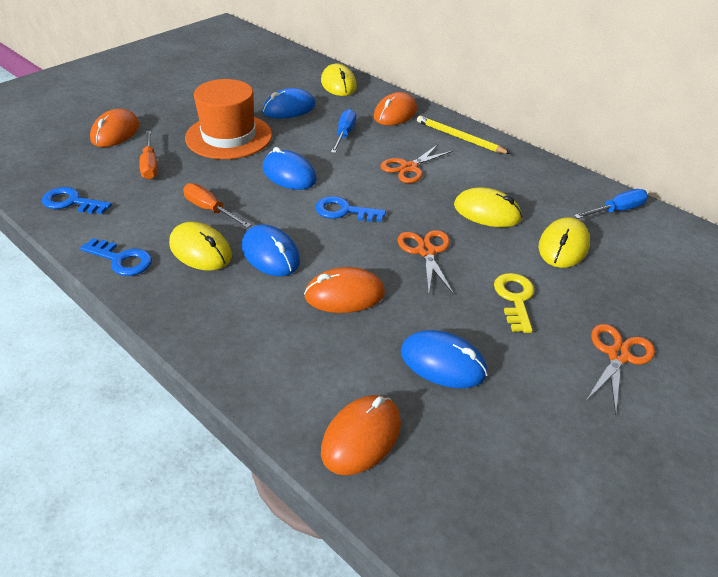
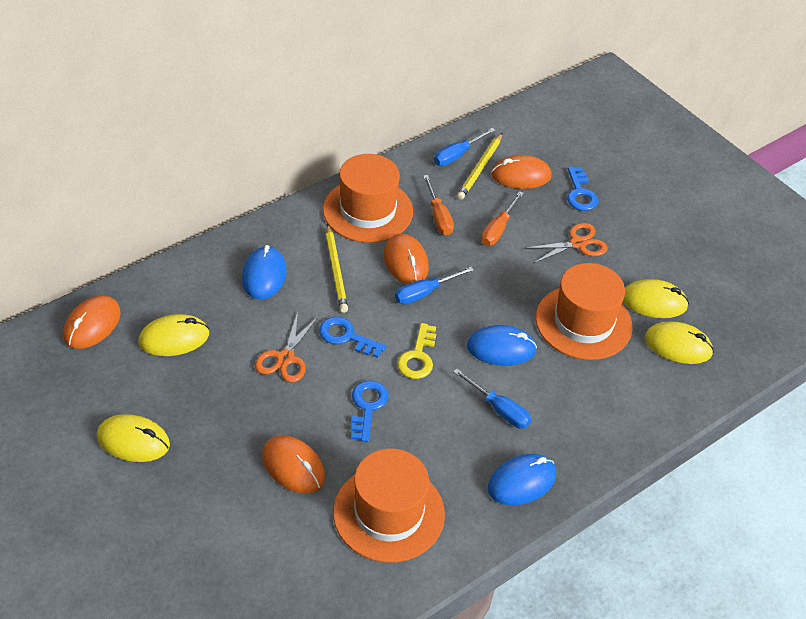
blue mouse: 4 -> 3
blue screwdriver: 2 -> 3
orange hat: 1 -> 3
orange scissors: 3 -> 2
yellow pencil: 1 -> 2

